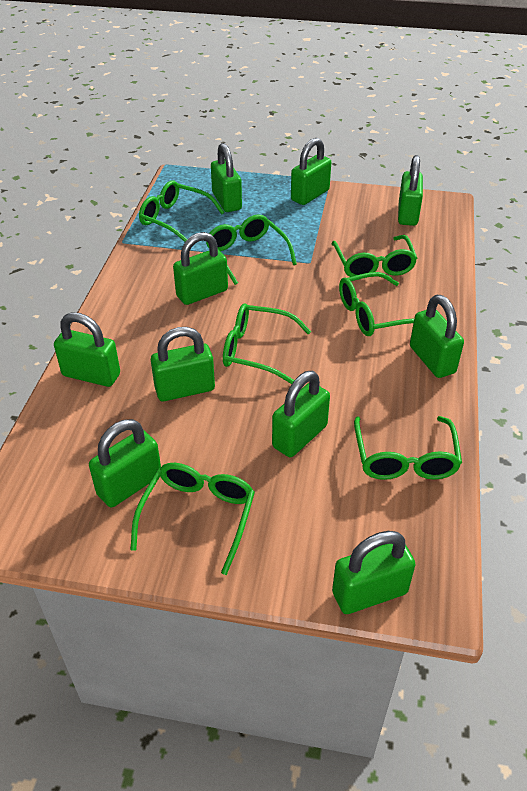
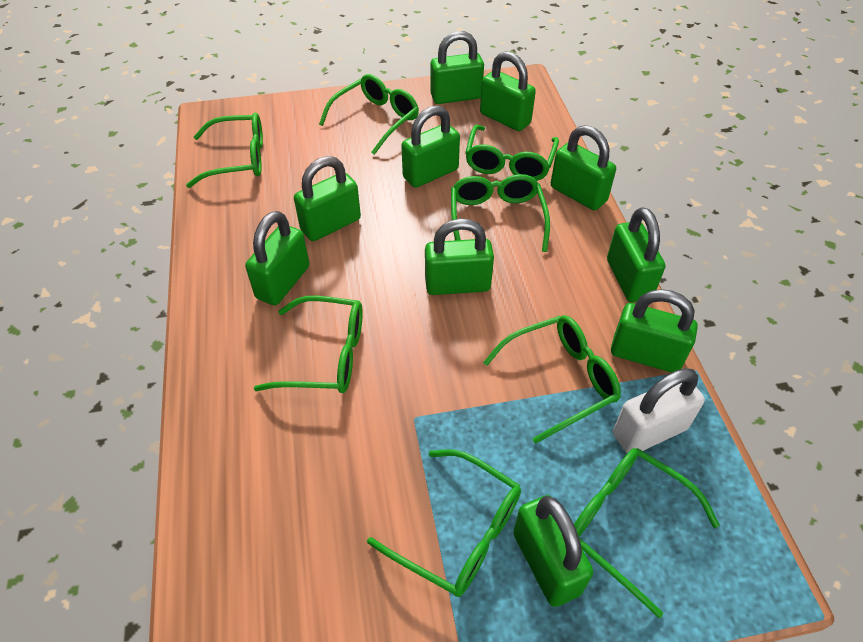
green glasses: 7 -> 8
white padlock: 0 -> 1

